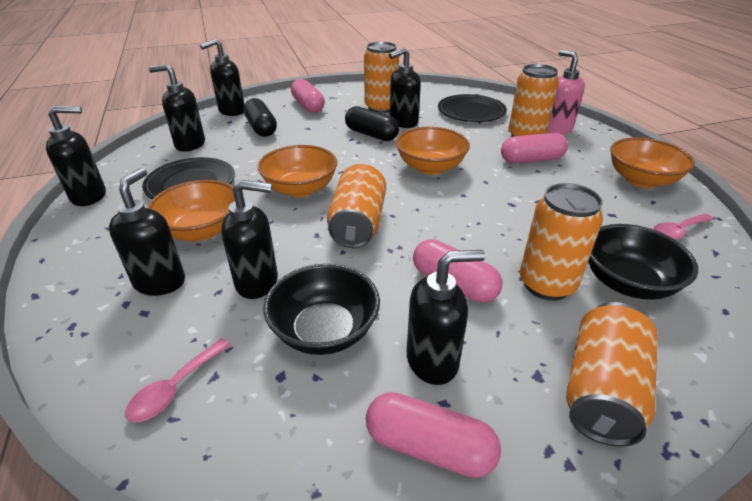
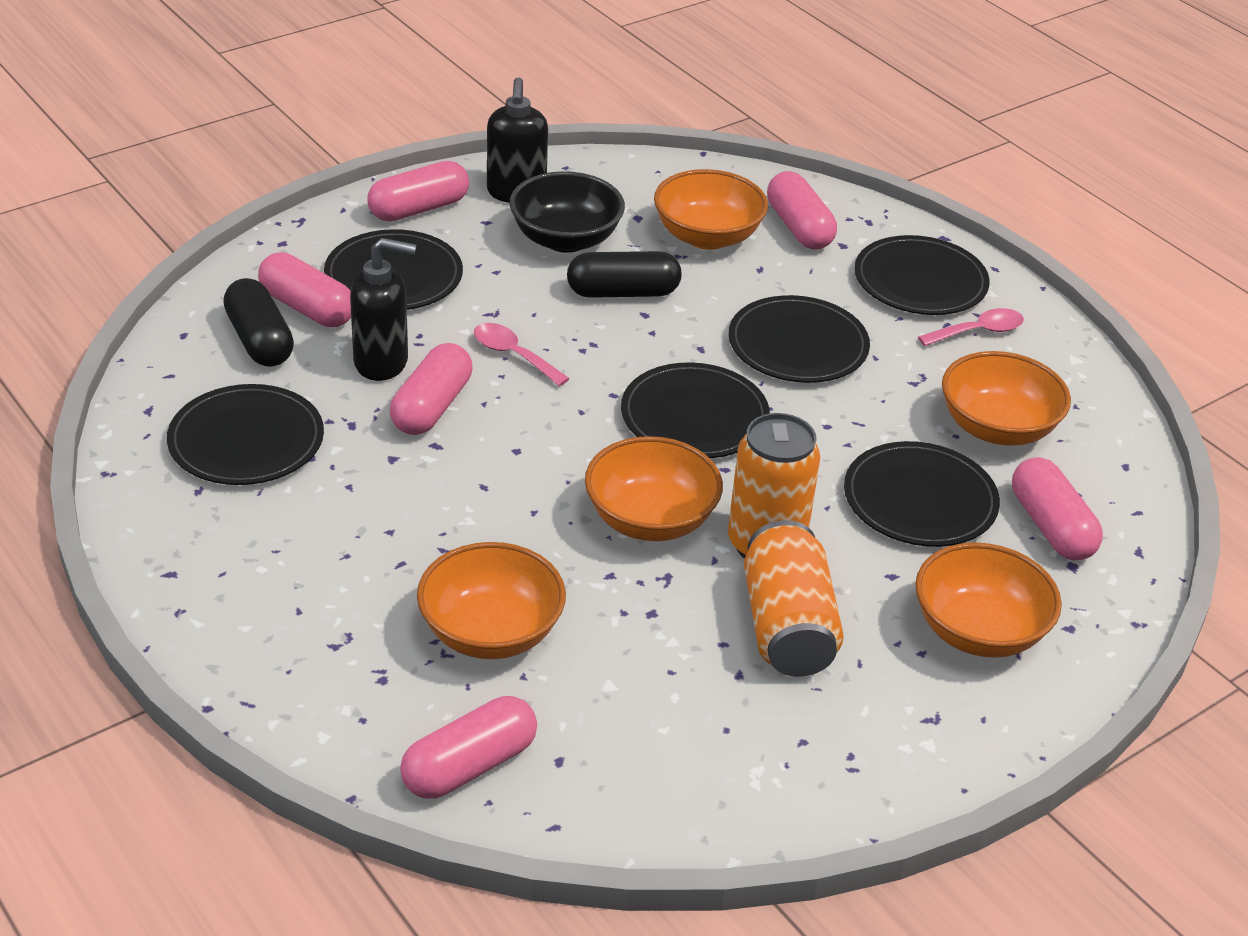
black bowl: 2 -> 1
black plate: 2 -> 6
black soap dispenser: 7 -> 2
orange bowl: 4 -> 5
orange can: 5 -> 2
pink capsule: 4 -> 6
pink soap dispenser: 1 -> 0

